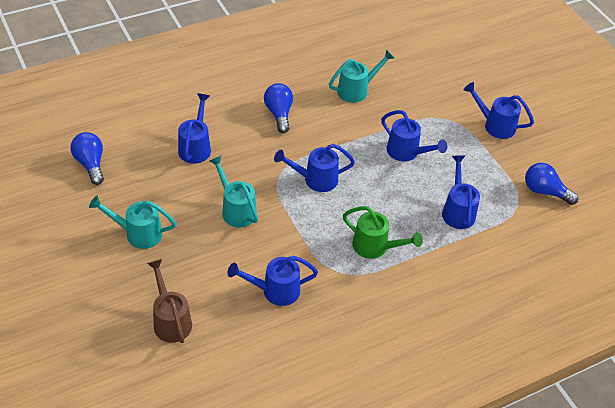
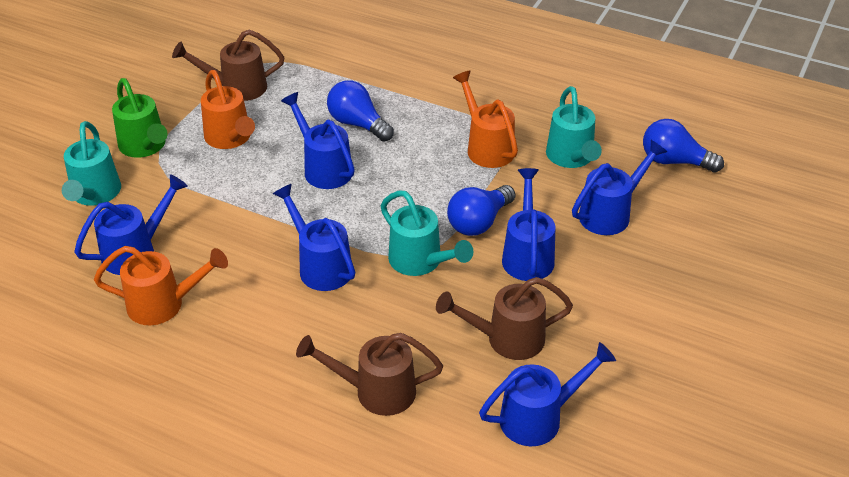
brown watering can: 1 -> 3
orange watering can: 0 -> 3

